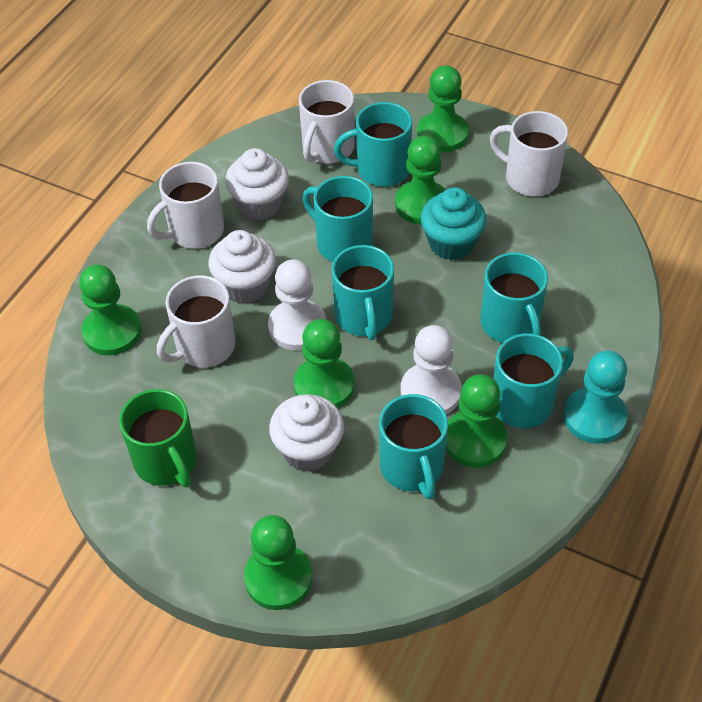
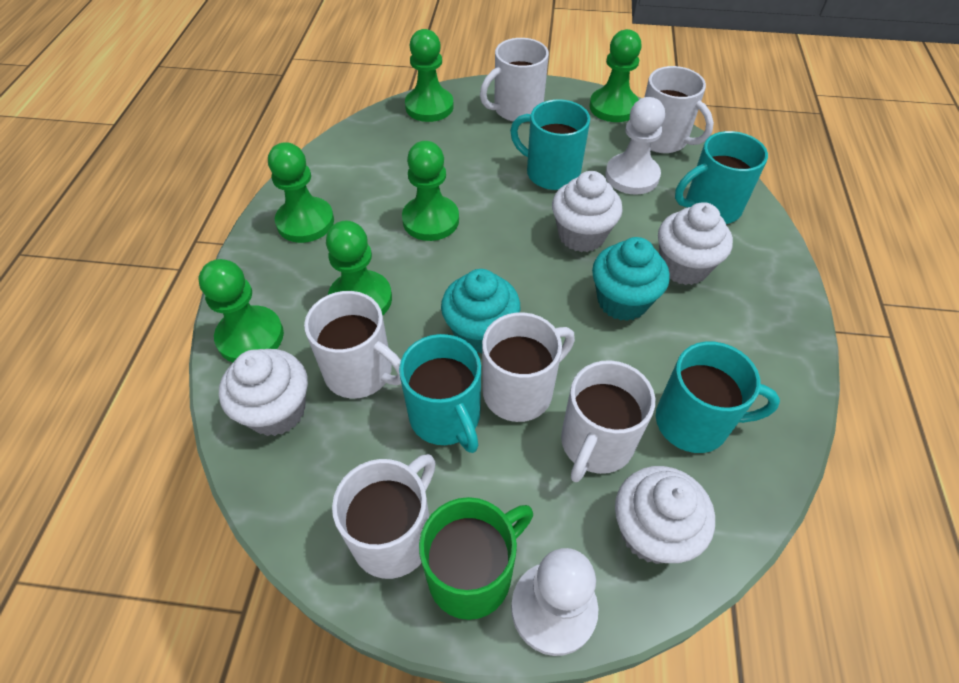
turquoise cupcake: 1 -> 2
turquoise mug: 6 -> 4
turquoise pawn: 1 -> 0
white cupcake: 3 -> 4
white mug: 4 -> 6

